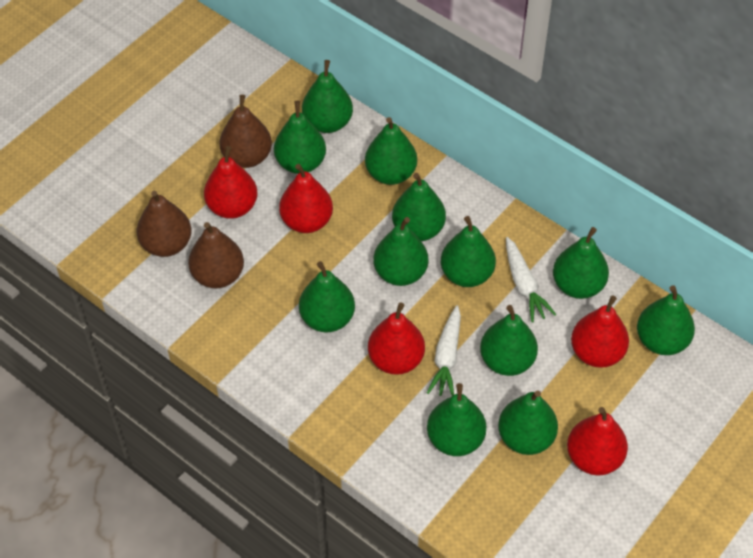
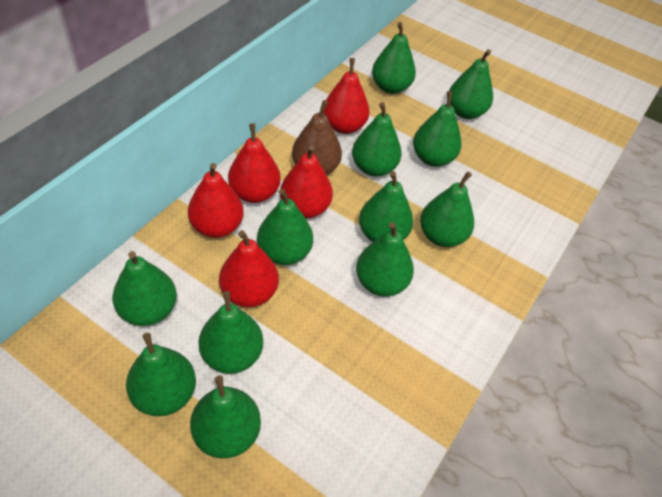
brown pear: 3 -> 1
white carrot: 2 -> 0

